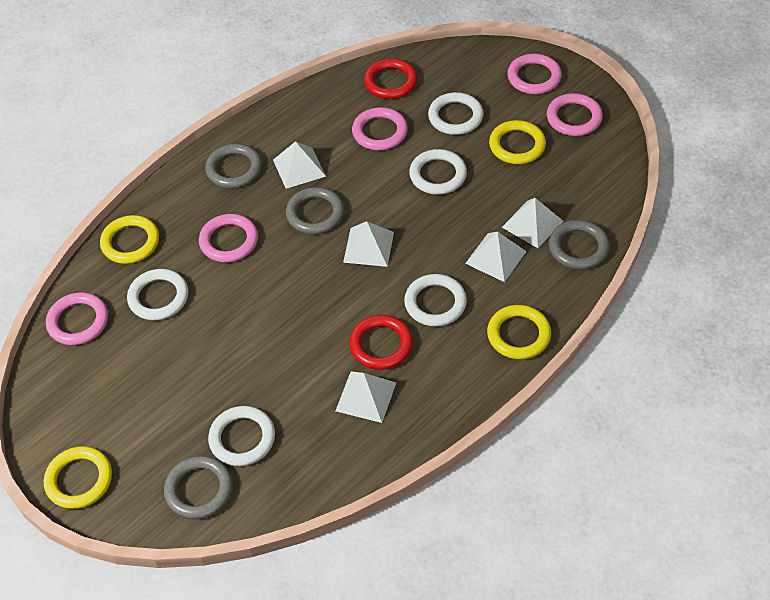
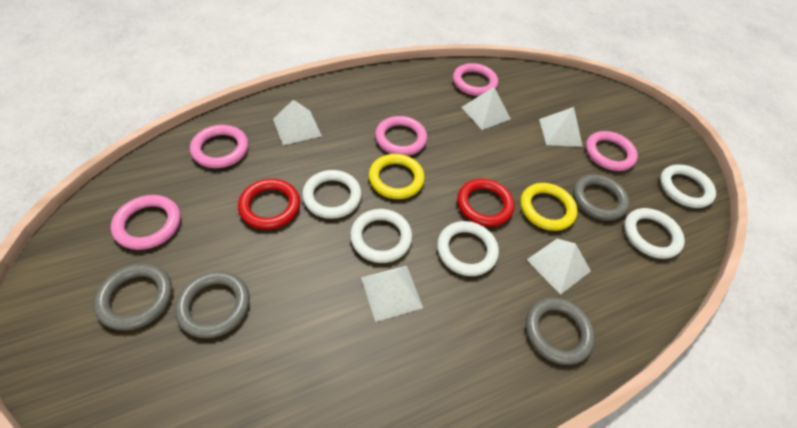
yellow ring: 4 -> 2

